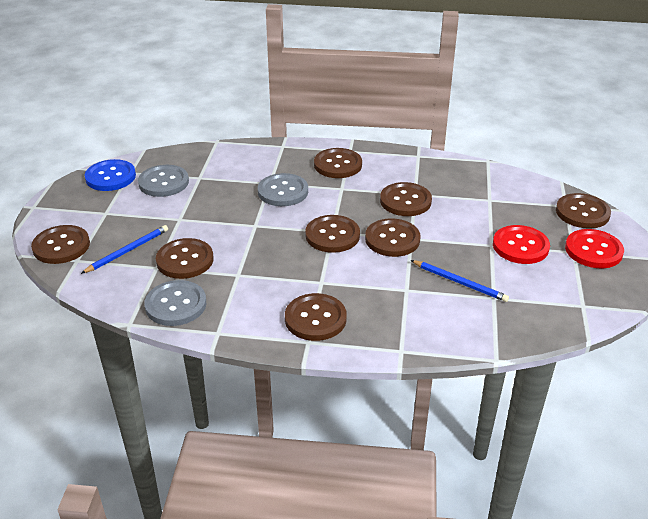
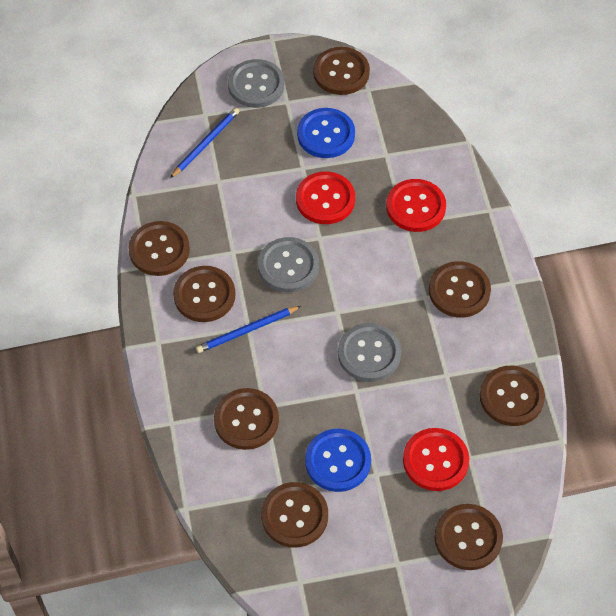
blue button: 1 -> 2
red button: 2 -> 3

